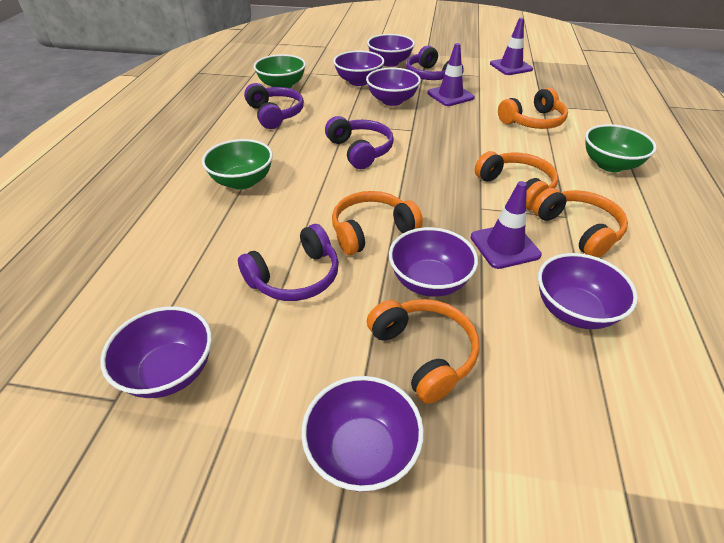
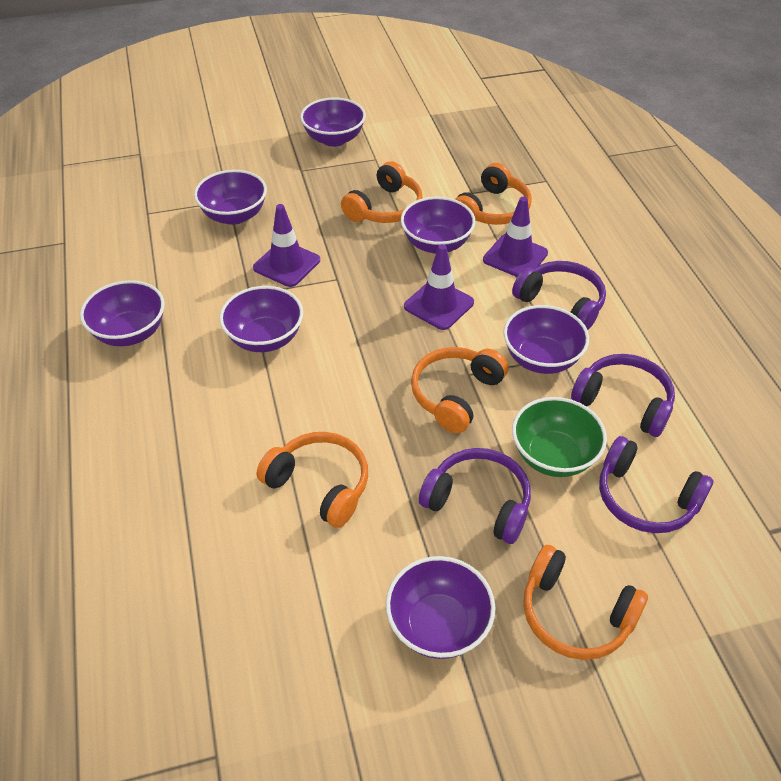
green bowl: 3 -> 1

